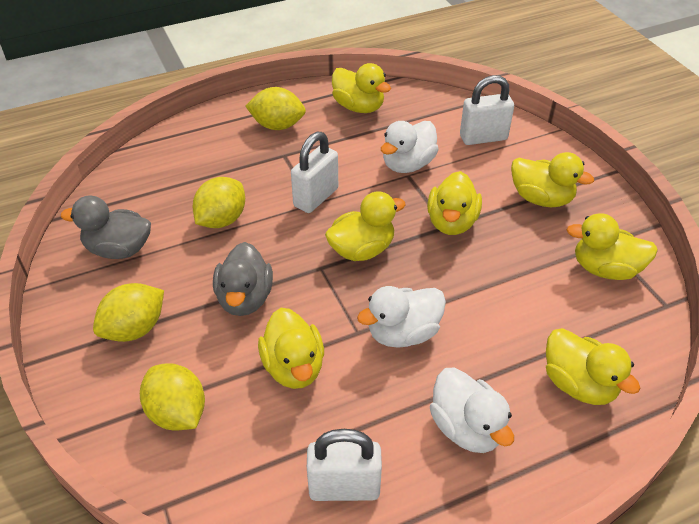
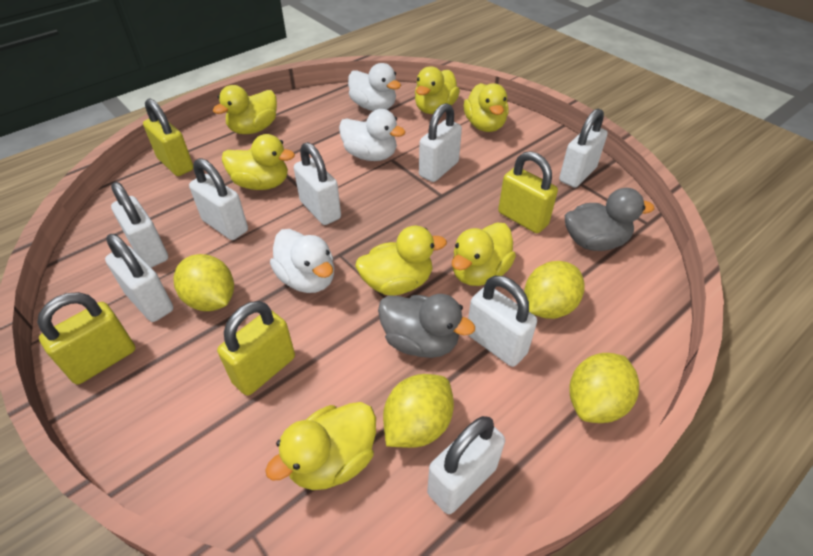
white padlock: 3 -> 8
yellow padlock: 0 -> 4

